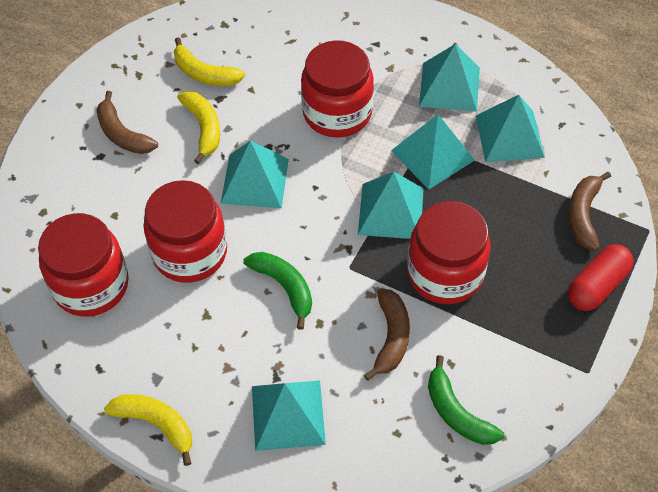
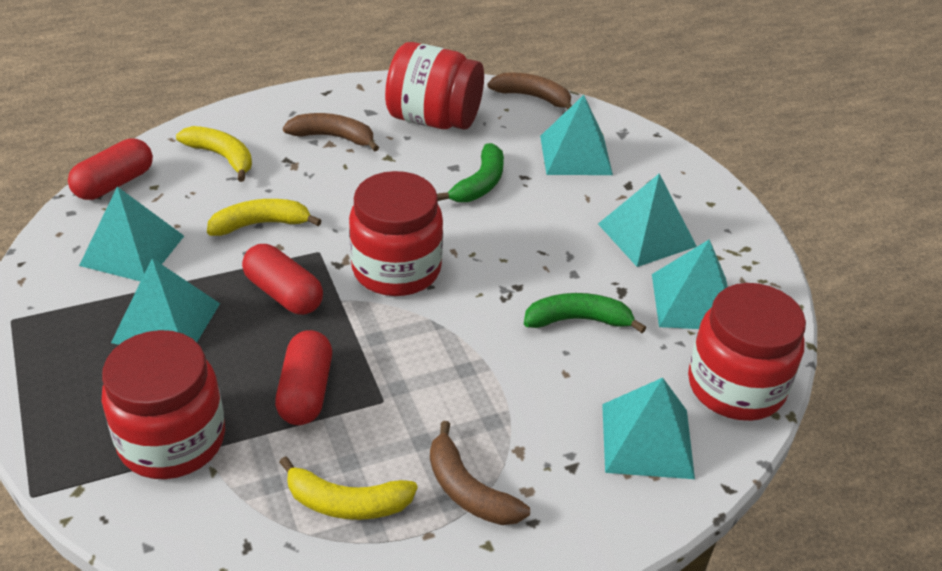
red capsule: 1 -> 3

